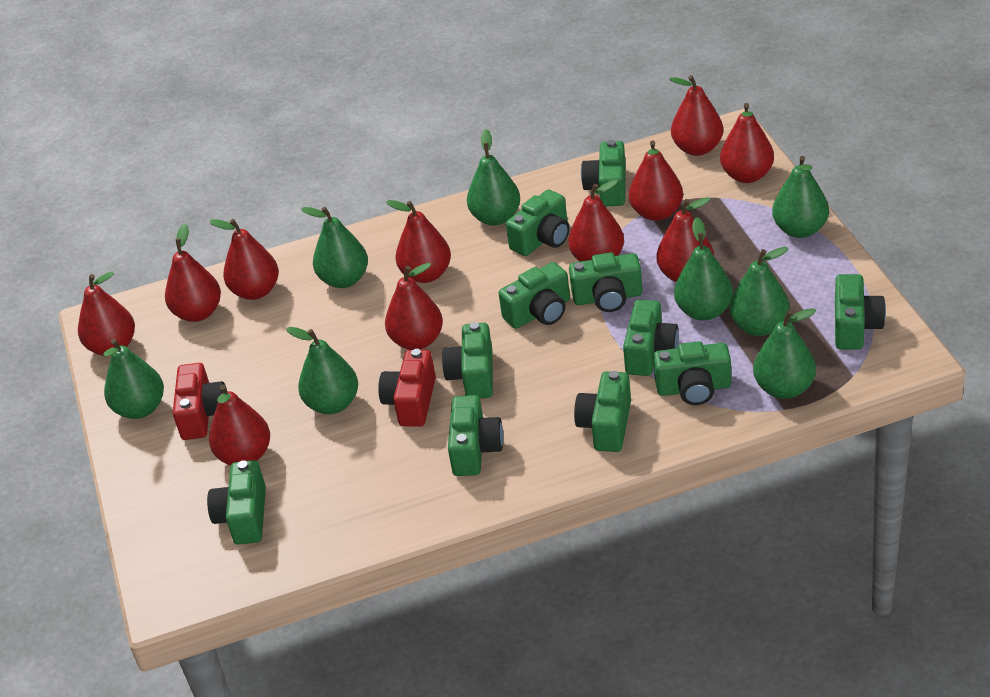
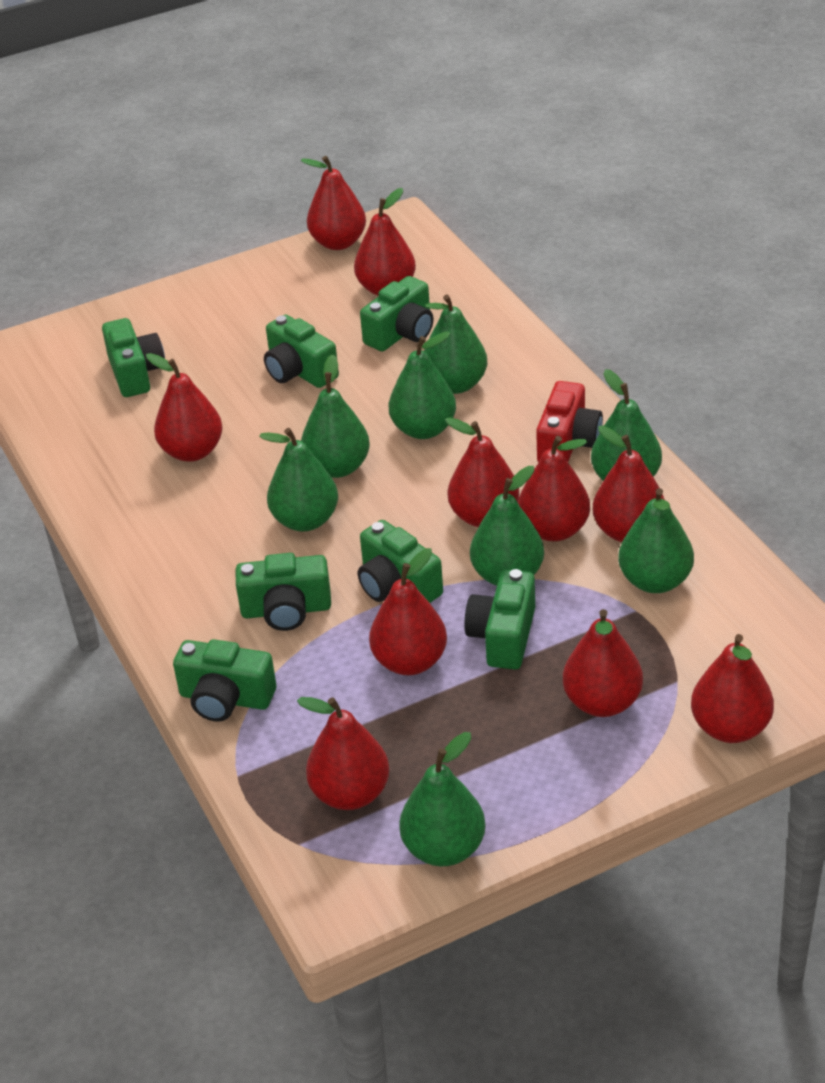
green camera: 11 -> 7
red camera: 2 -> 1
red pear: 11 -> 10

